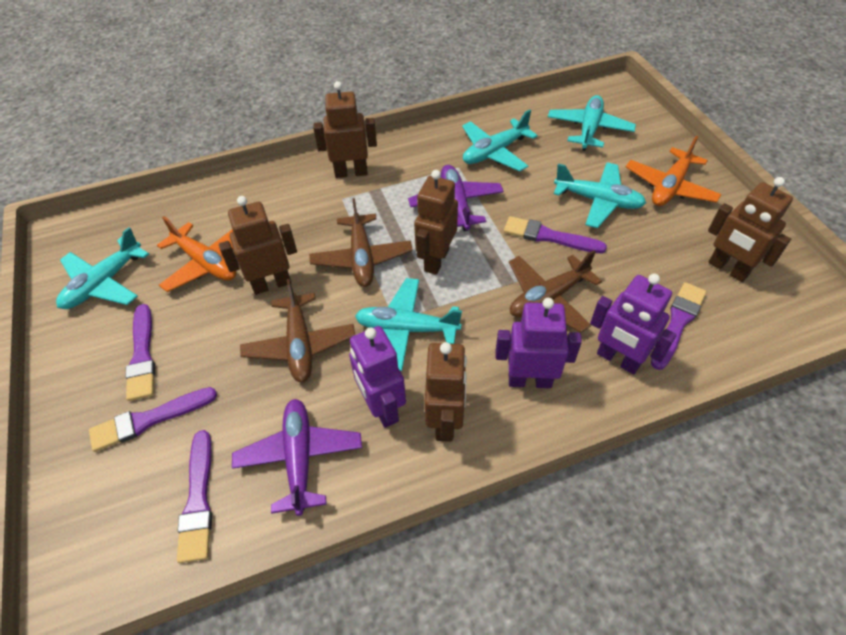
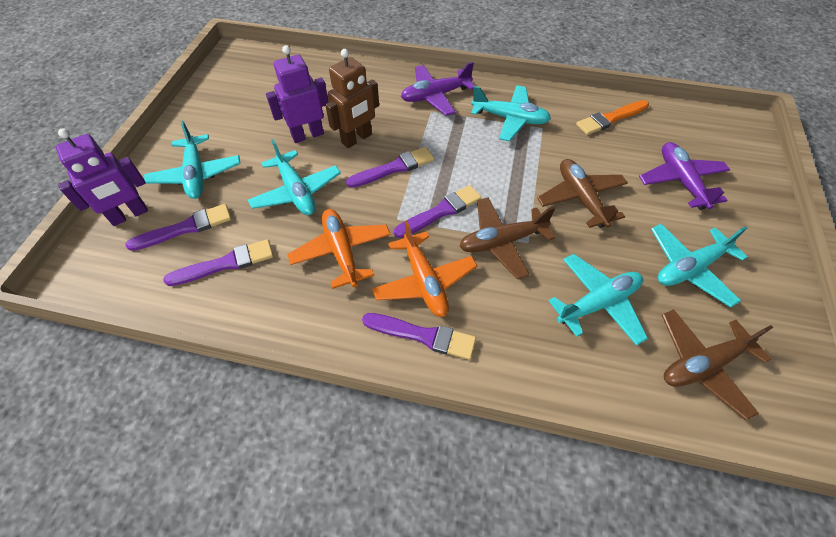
brown robot: 5 -> 1
orange brush: 0 -> 1
purple robot: 3 -> 2

